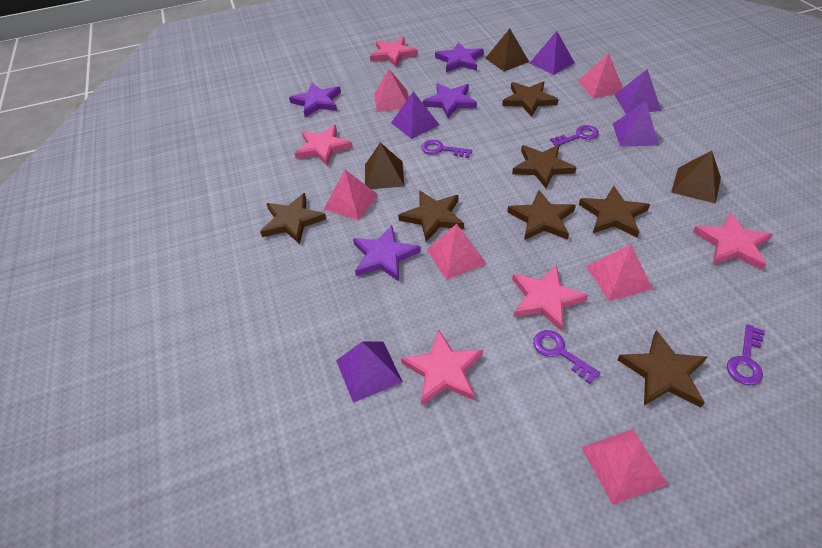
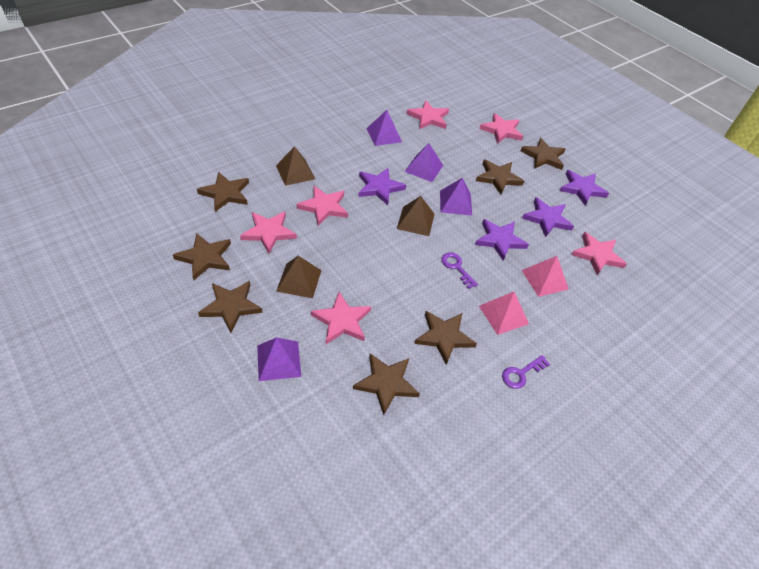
pink pyramid: 6 -> 2
pink star: 5 -> 6
purple key: 4 -> 2
purple pyramid: 5 -> 4

